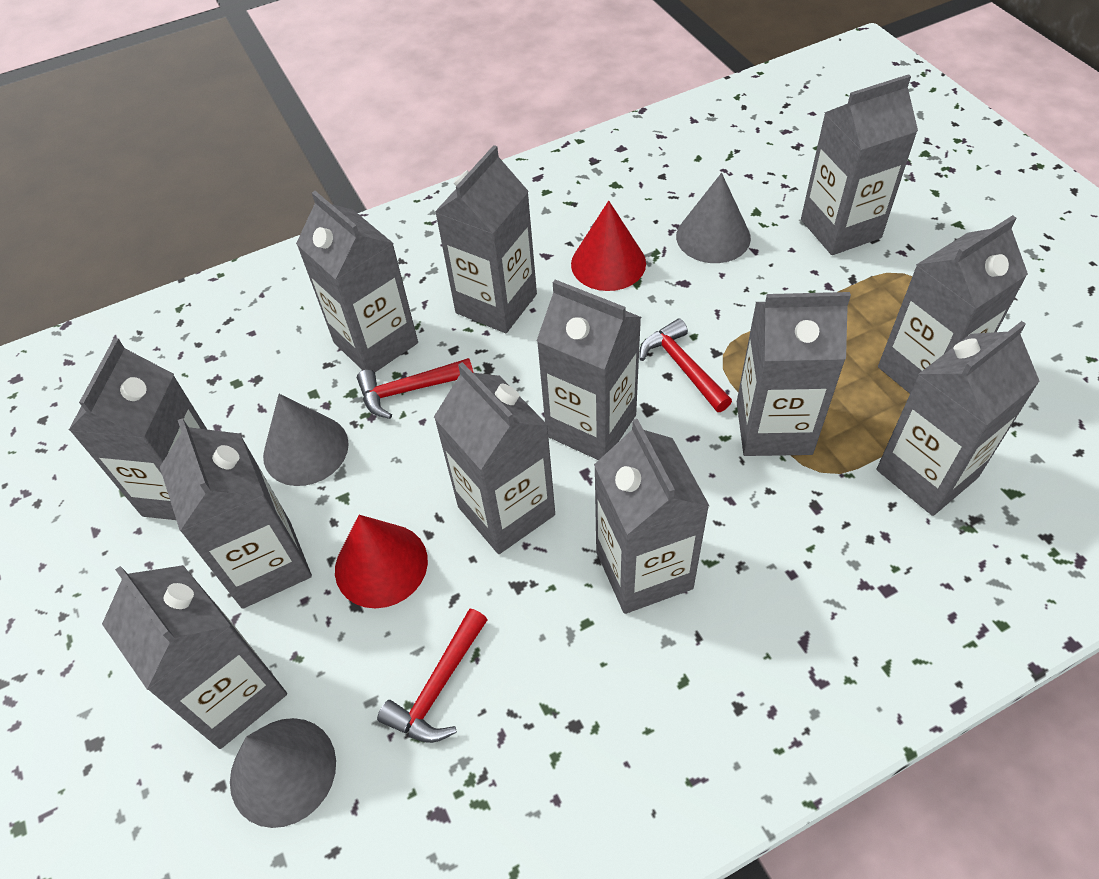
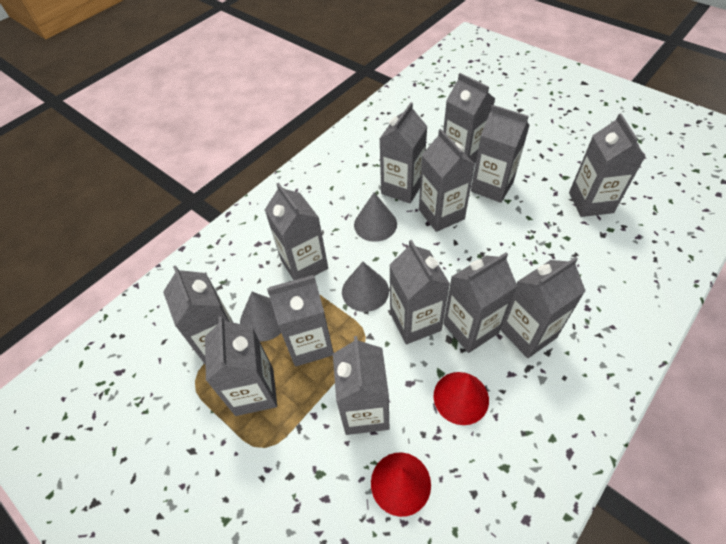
grey carton: 12 -> 13
red hammer: 3 -> 0

